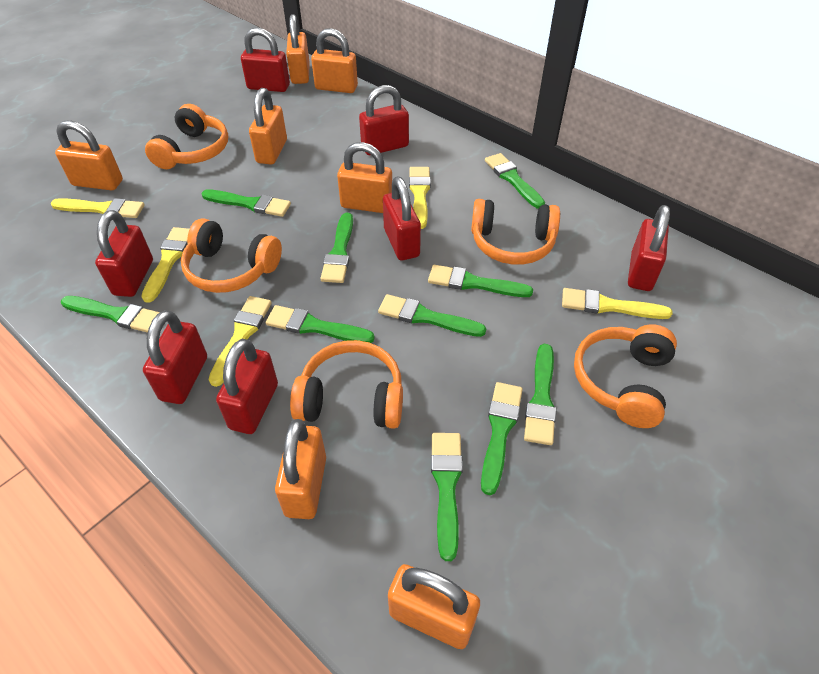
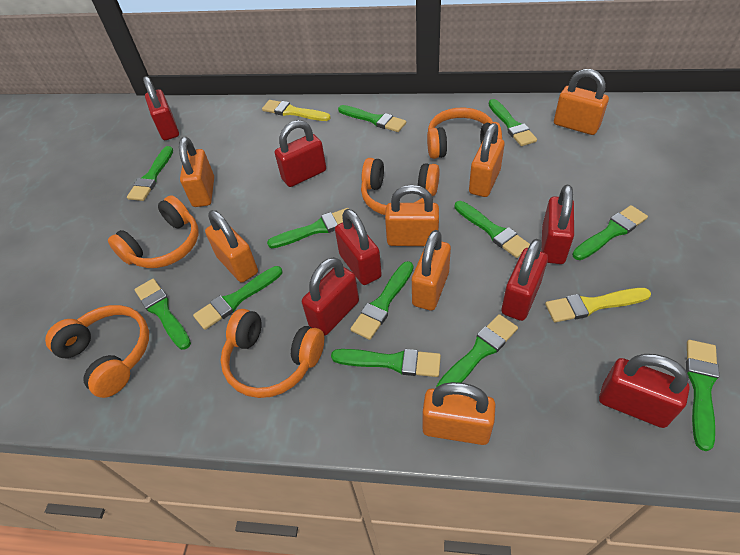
green brush: 10 -> 12
yellow brush: 5 -> 2

